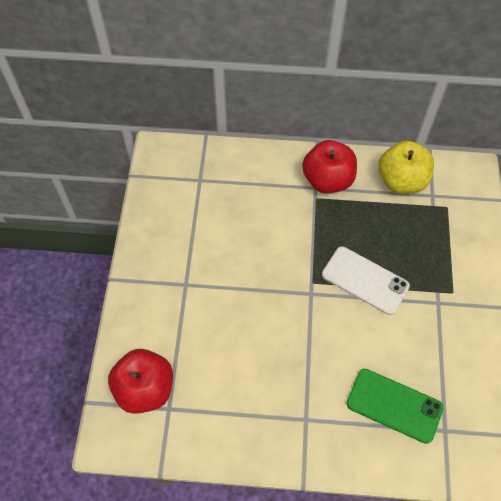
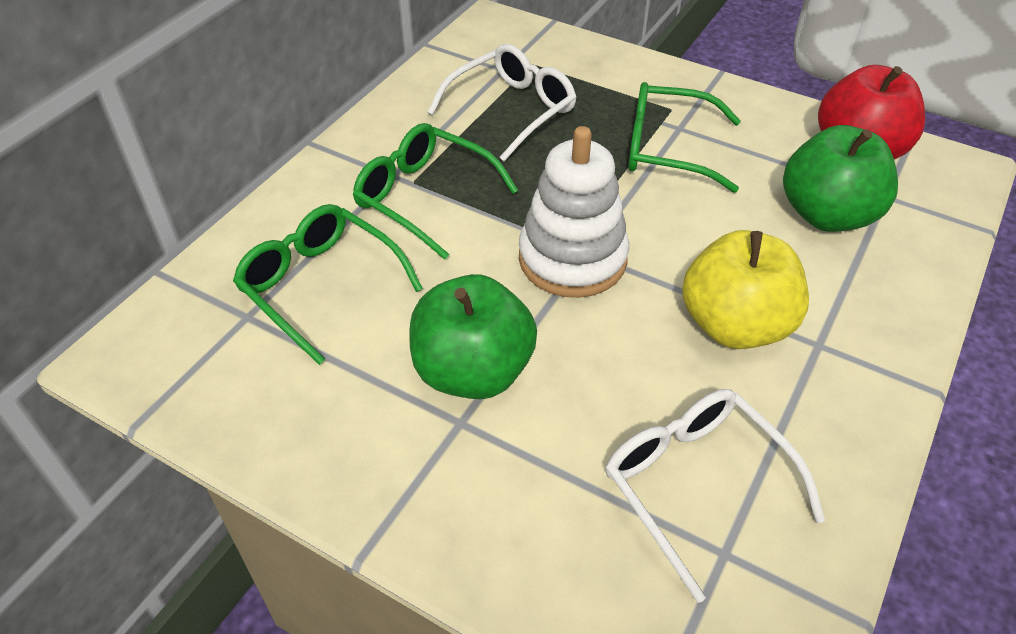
green apple: 0 -> 2
green glasses: 0 -> 3
green phone: 1 -> 0
red apple: 2 -> 1
white glasses: 0 -> 2
white phone: 1 -> 0
white stacking toy: 0 -> 1

